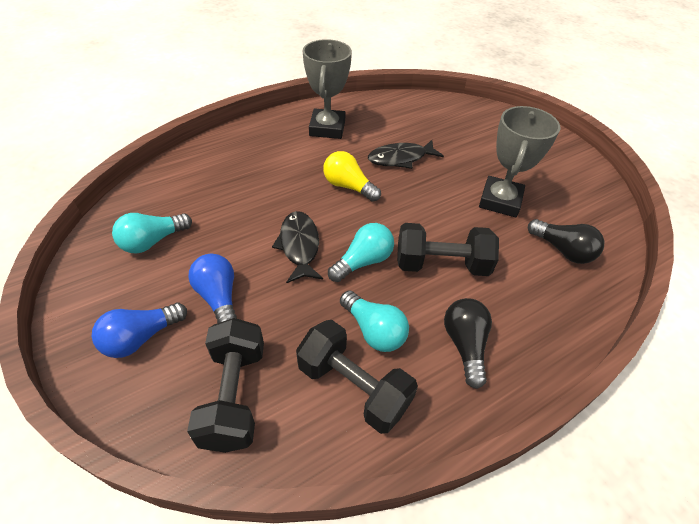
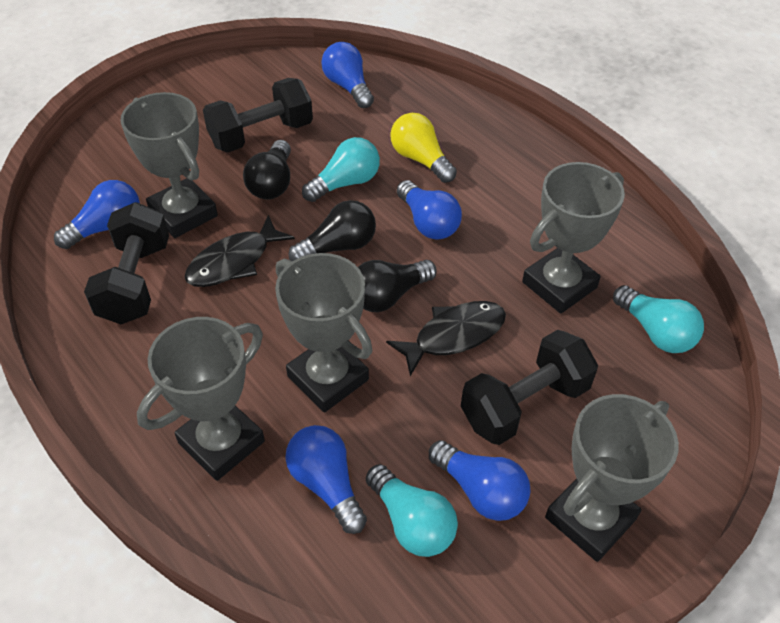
black light bulb: 2 -> 3
blue light bulb: 2 -> 5
grey trophy: 2 -> 5

